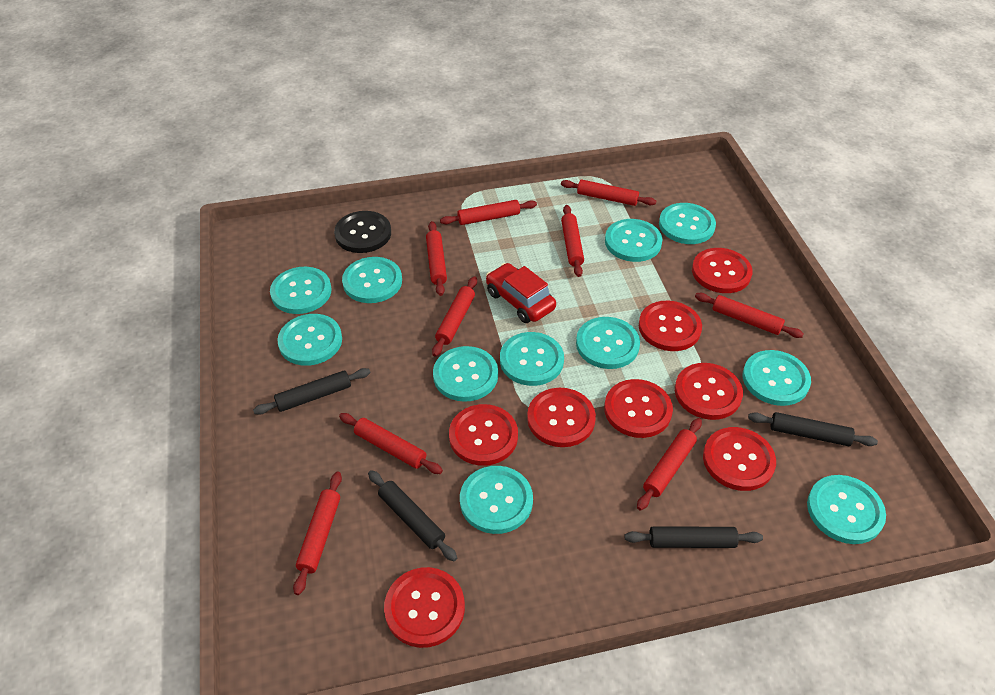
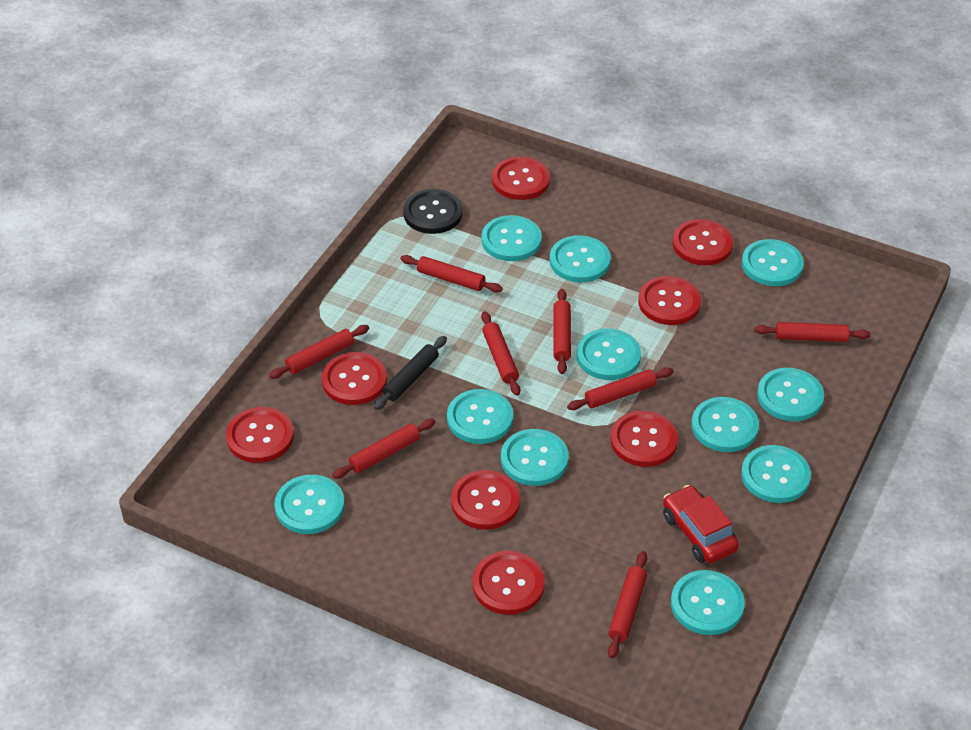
black rolling pin: 4 -> 1
red rolling pin: 9 -> 8

